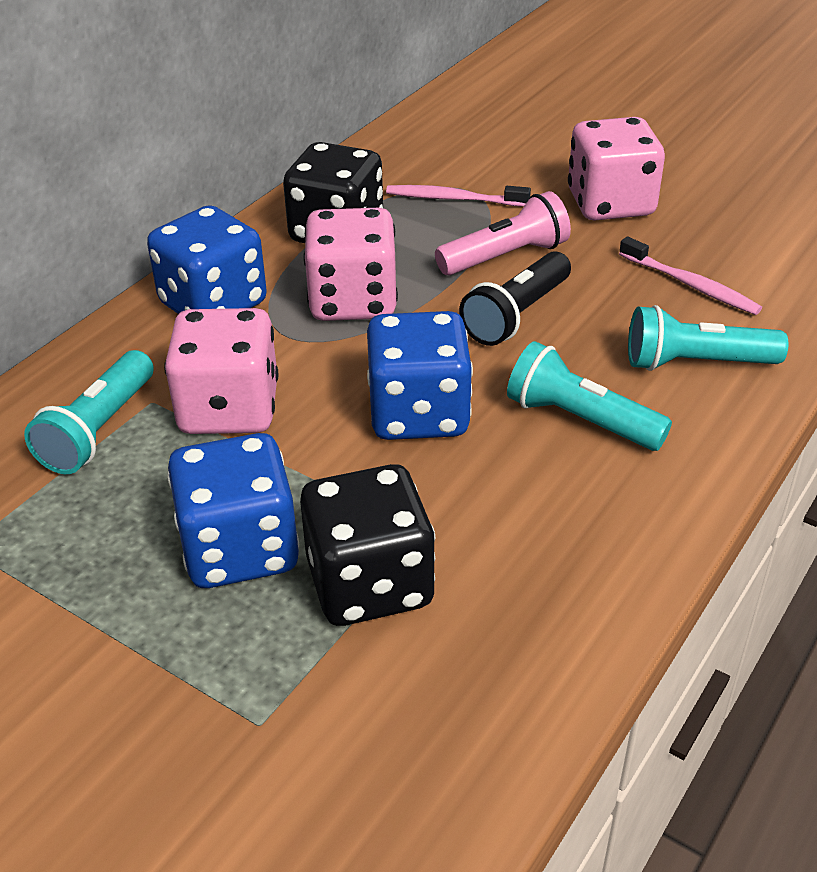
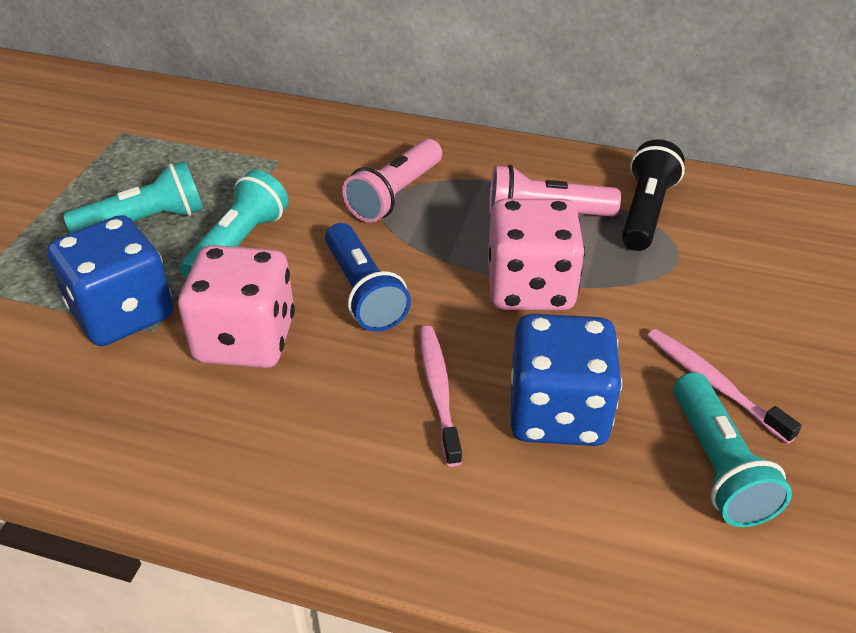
black dice: 2 -> 0
blue dice: 3 -> 2
blue flashlight: 0 -> 1
pink dice: 3 -> 2
pink flashlight: 1 -> 2

